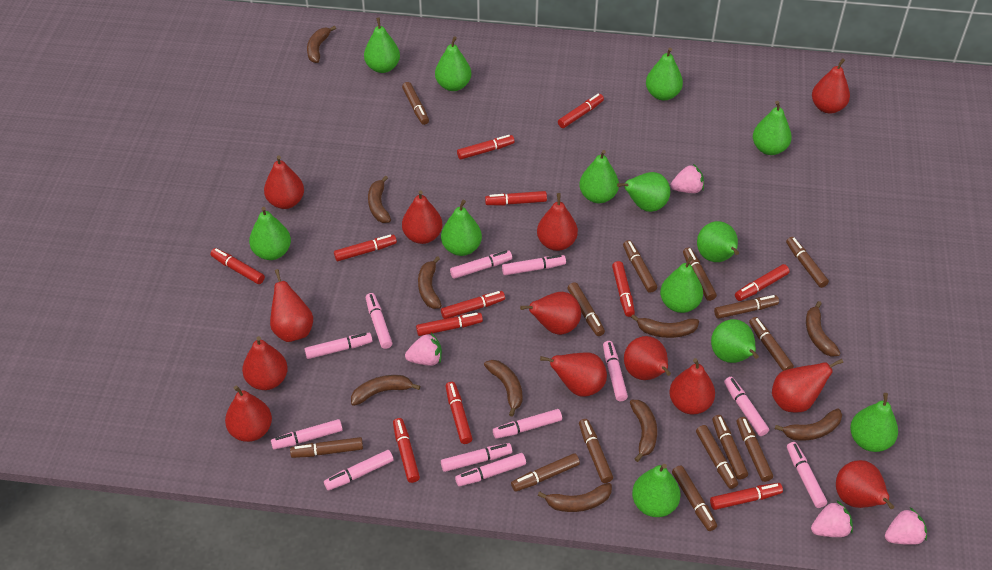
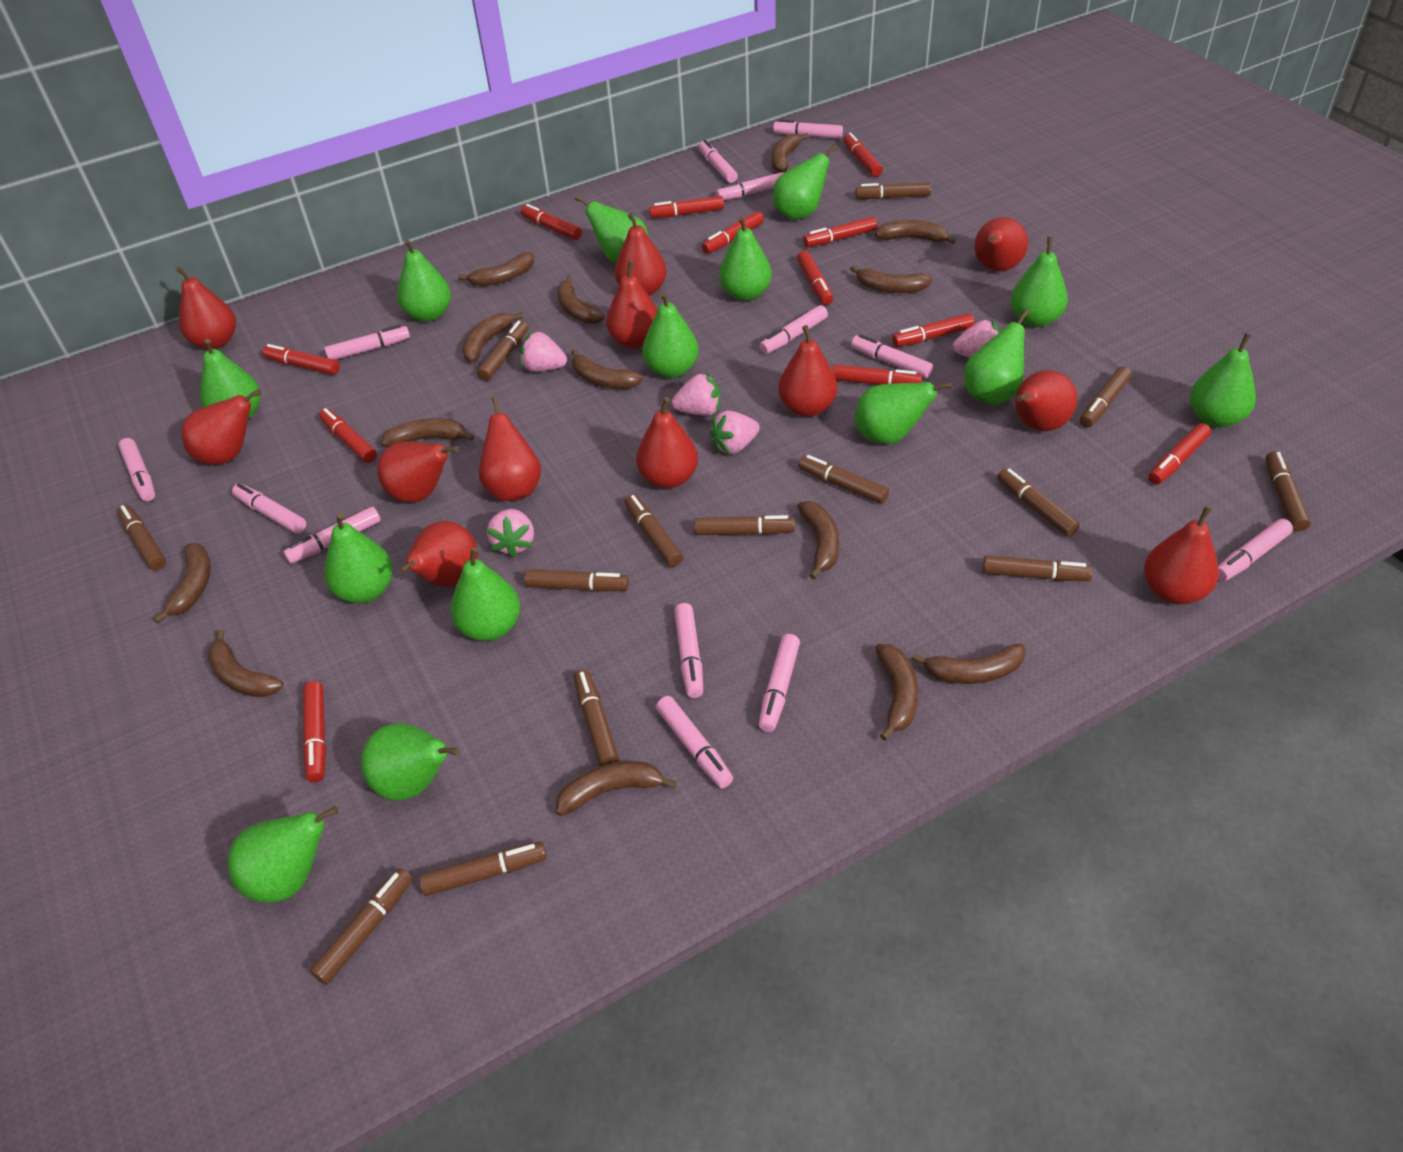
brown banana: 10 -> 14
green pear: 13 -> 14
pink marker: 12 -> 13
pink strawberry: 4 -> 5
red pear: 13 -> 12

